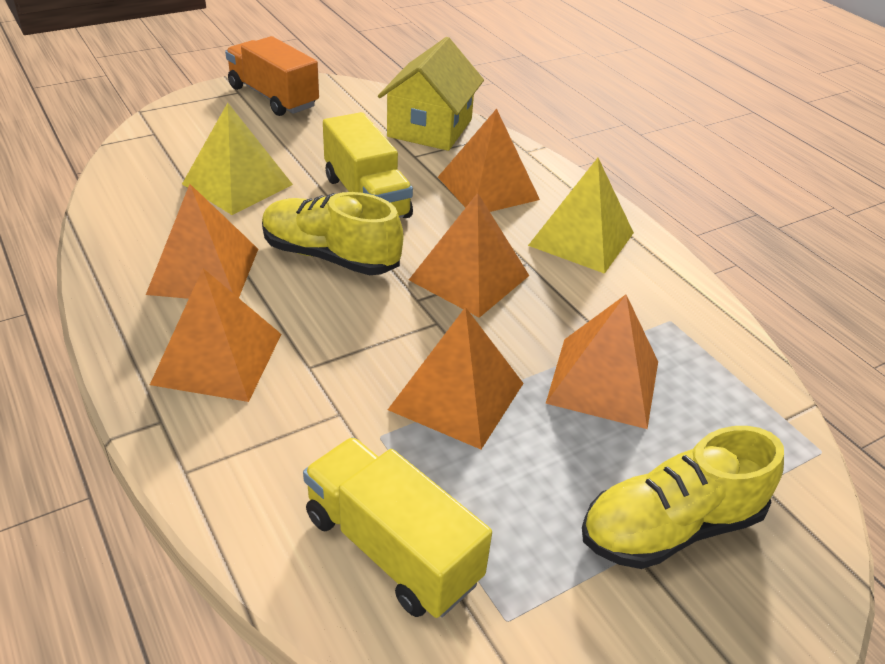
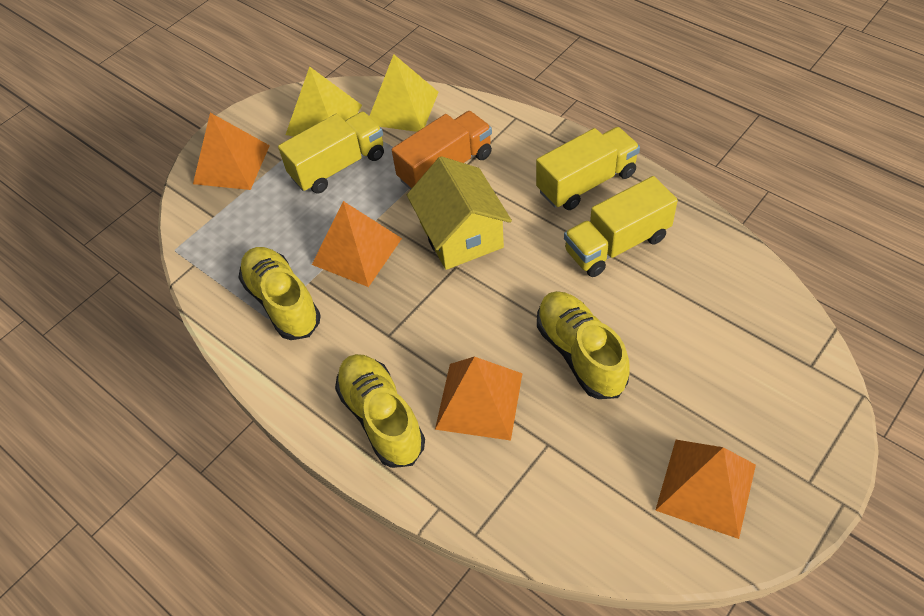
orange pyramid: 6 -> 4
yellow shoe: 2 -> 3
yellow truck: 2 -> 3

